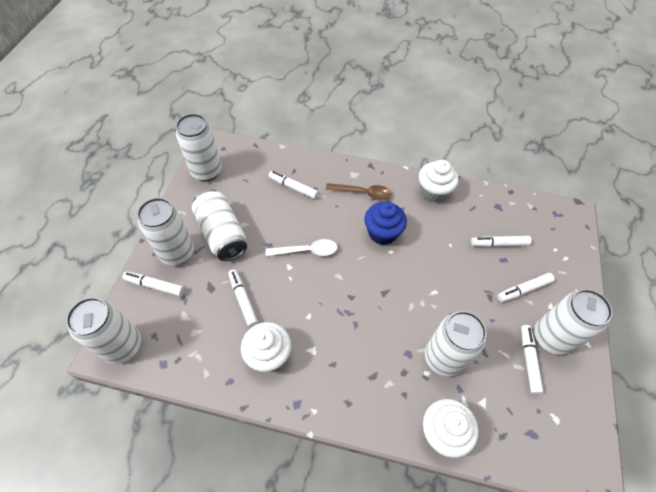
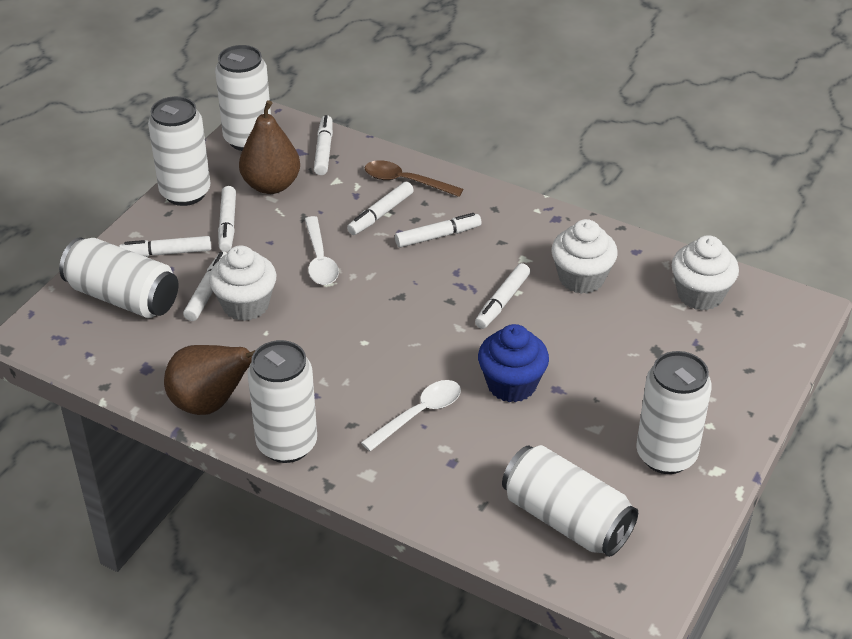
brown pear: 0 -> 2
white marker: 6 -> 7
white spoon: 1 -> 2

